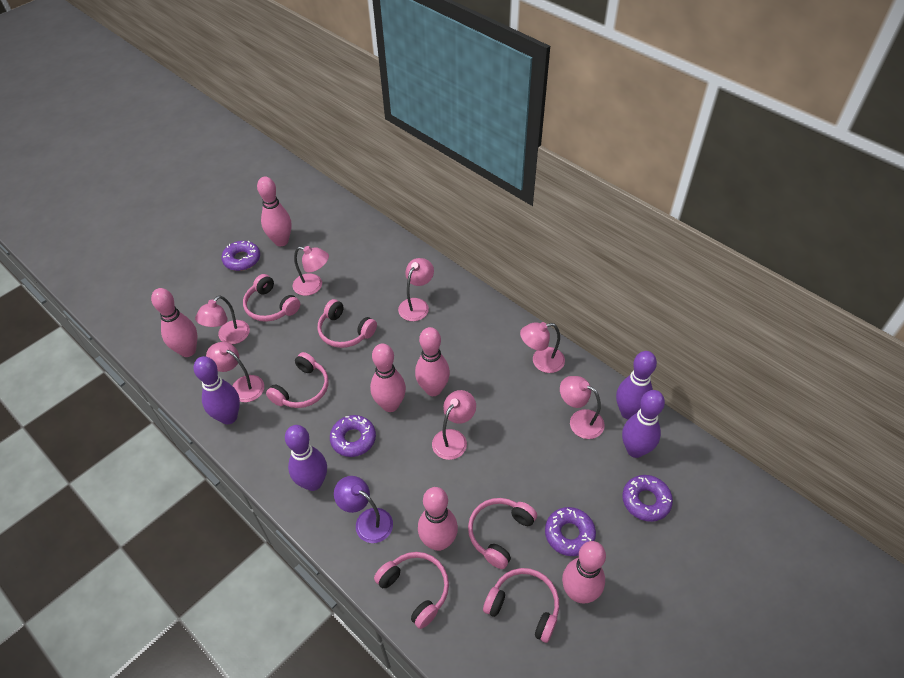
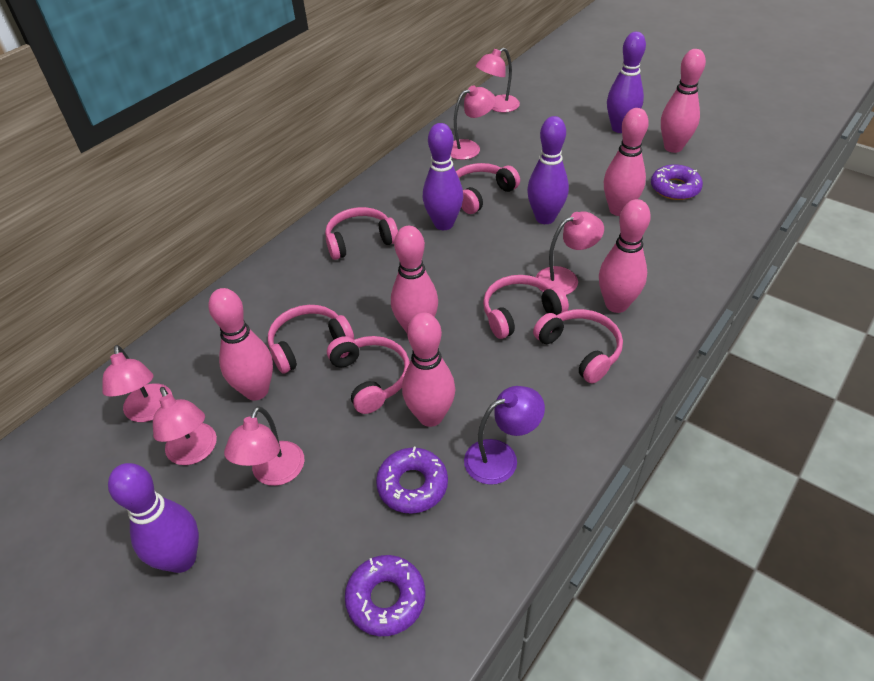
pink lamp: 7 -> 6
purple donut: 4 -> 3

